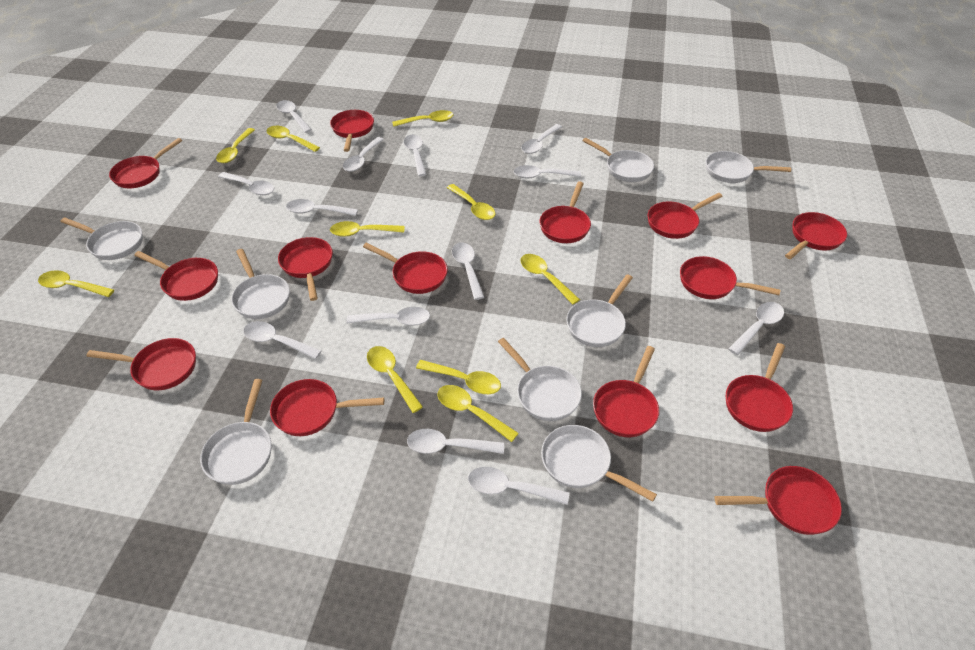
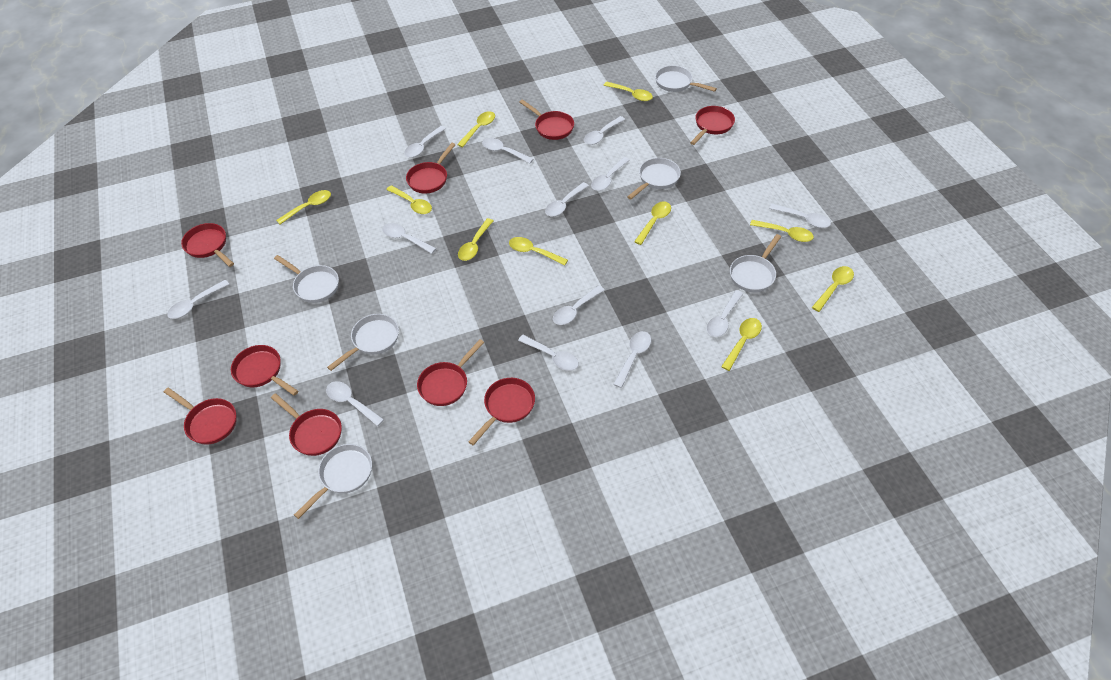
red pan: 14 -> 9
white pan: 8 -> 6

